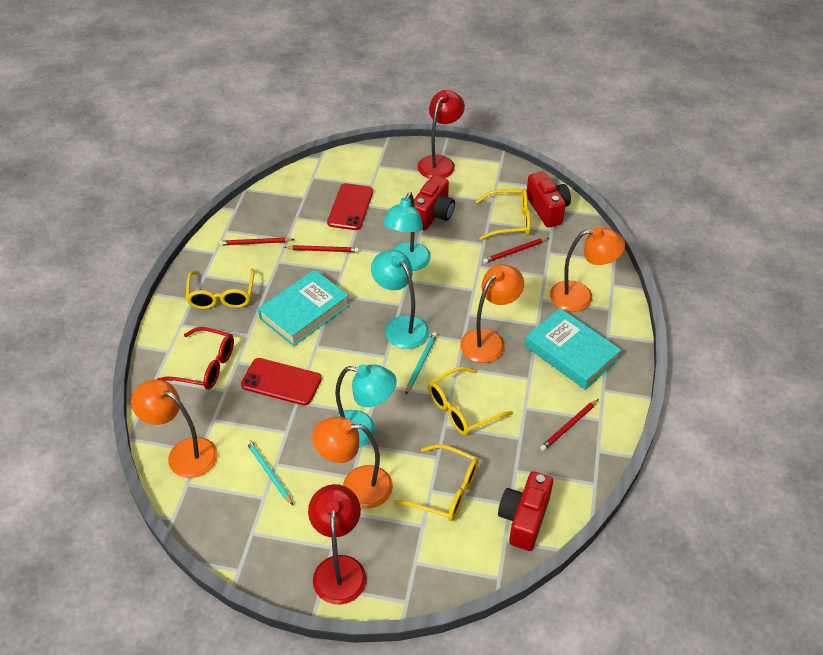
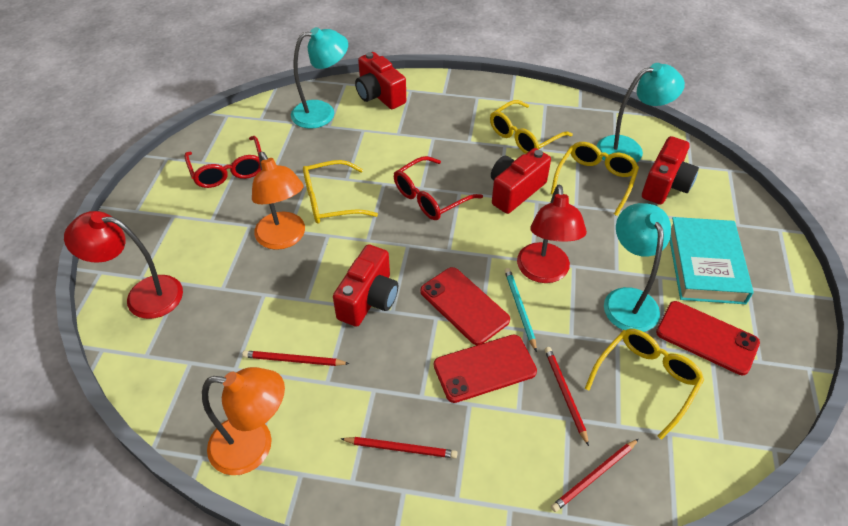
orange lamp: 4 -> 2
red camera: 3 -> 4
red glasses: 1 -> 2
red phone: 2 -> 3
turquoise book: 2 -> 1
turquoise pencil: 2 -> 1

